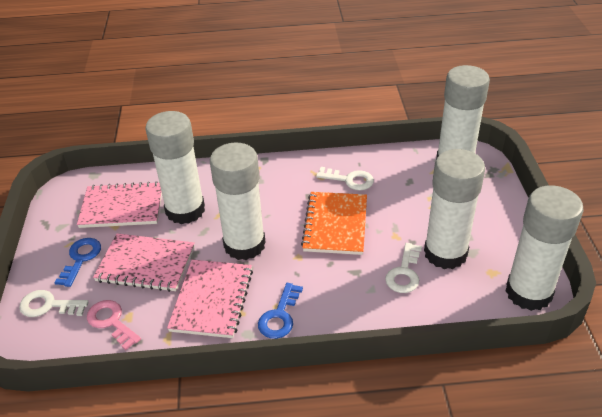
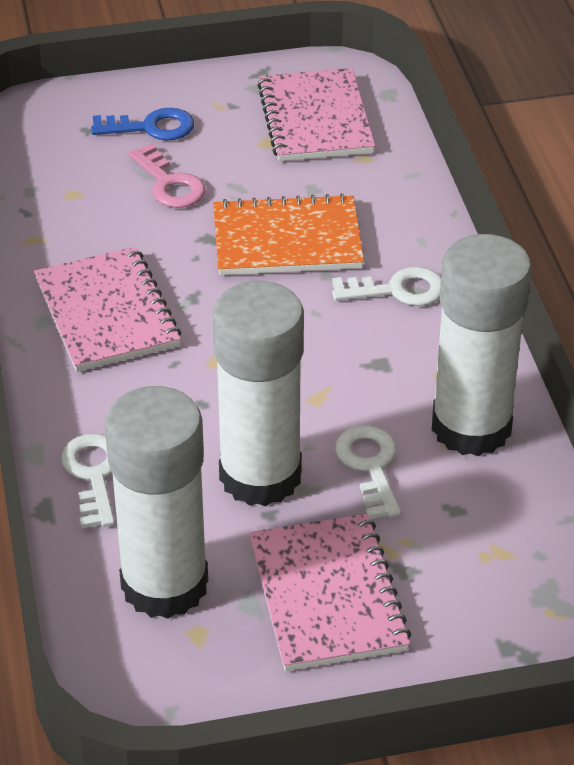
blue key: 2 -> 1
white glue stick: 5 -> 3

